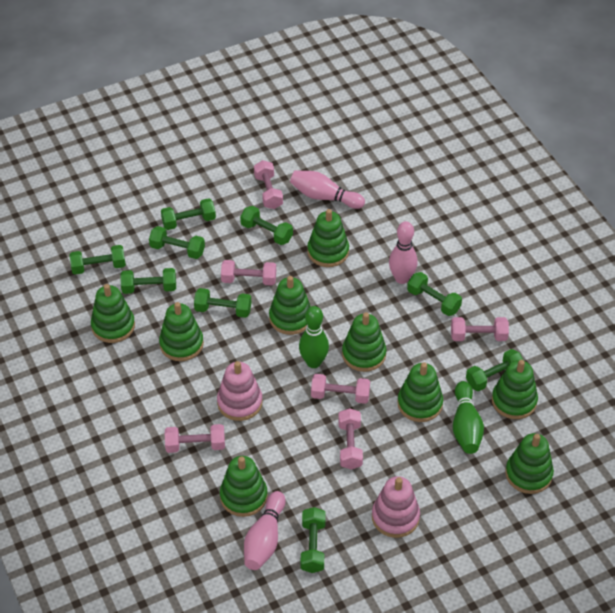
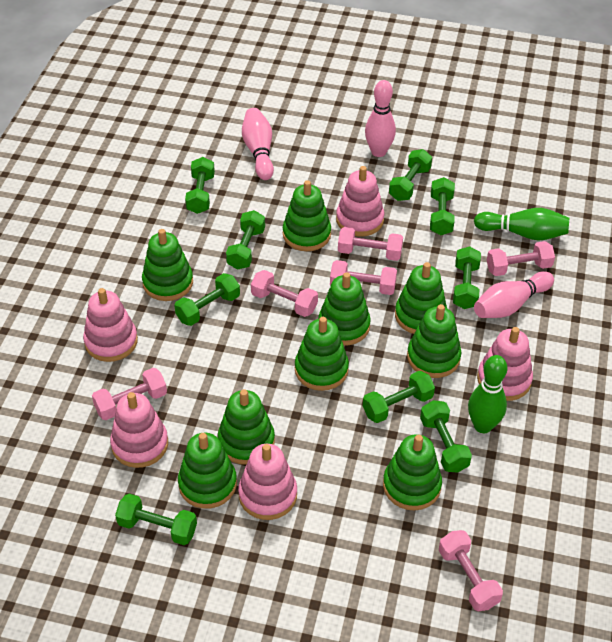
pink stacking toy: 2 -> 5

